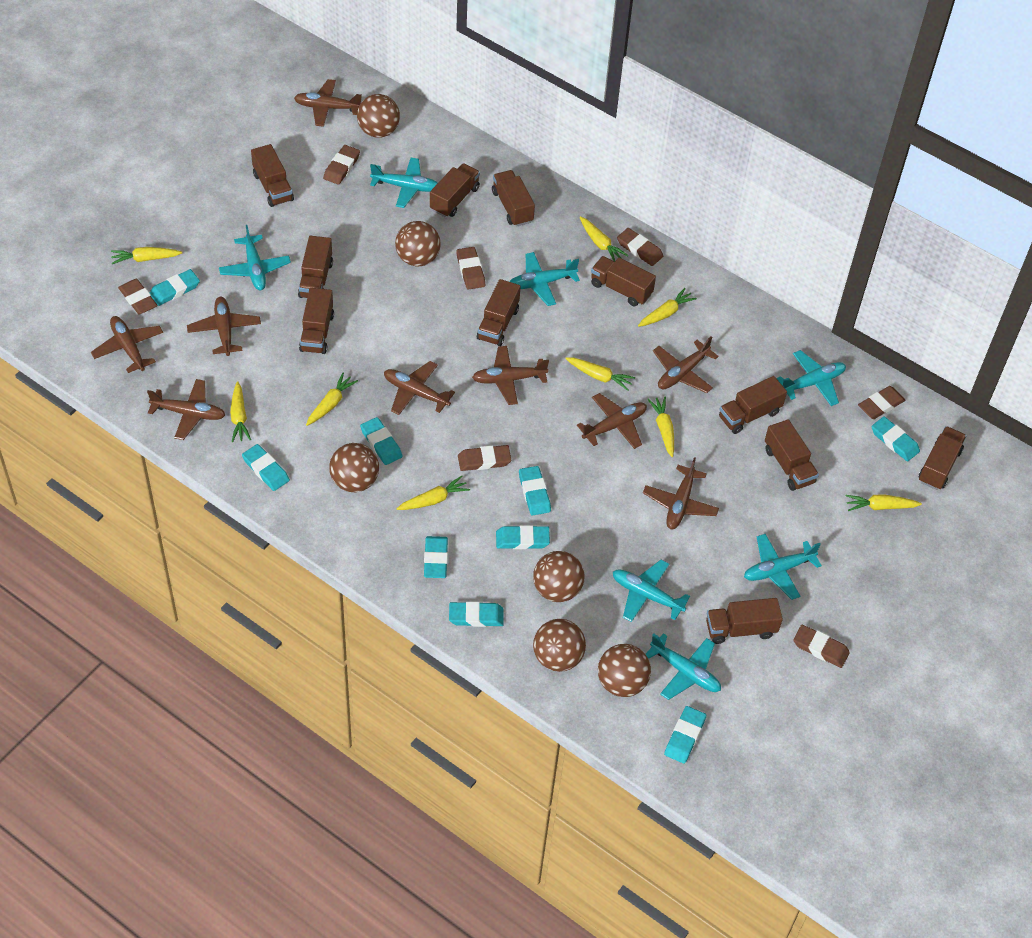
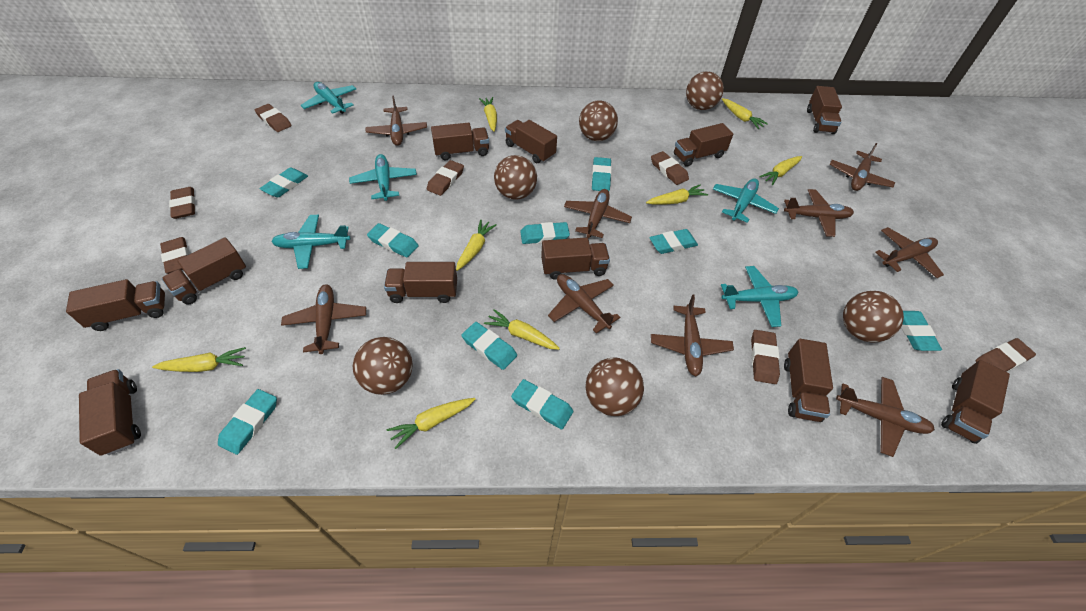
turquoise plane: 7 -> 5
yellow carrot: 9 -> 8

